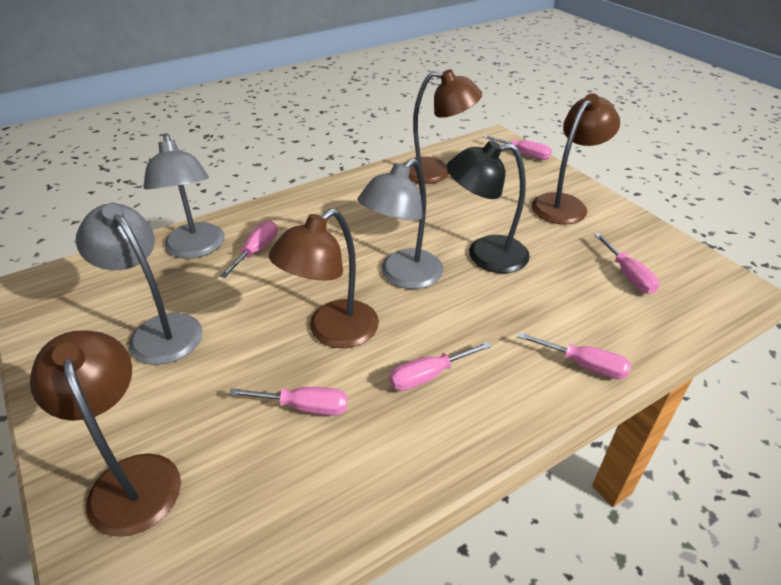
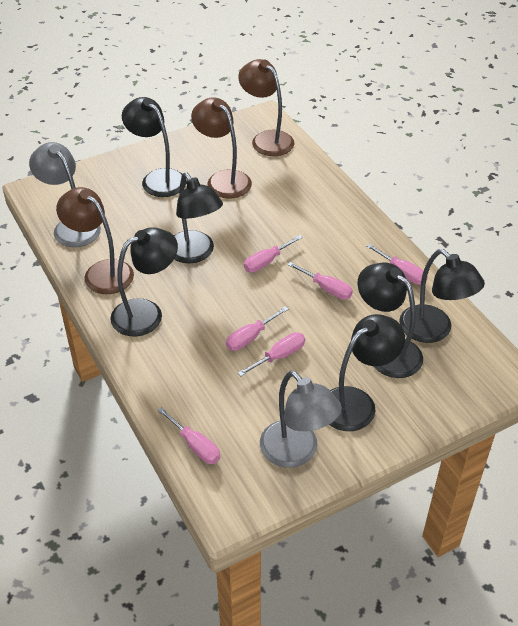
black lamp: 1 -> 6
brown lamp: 4 -> 3
grey lamp: 3 -> 2

